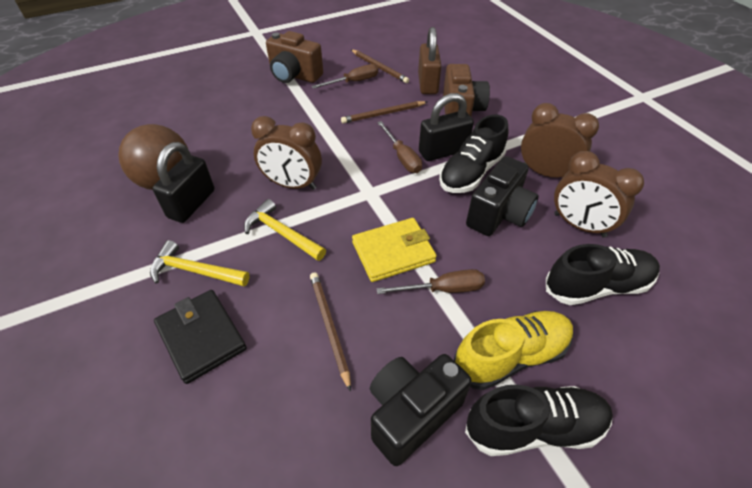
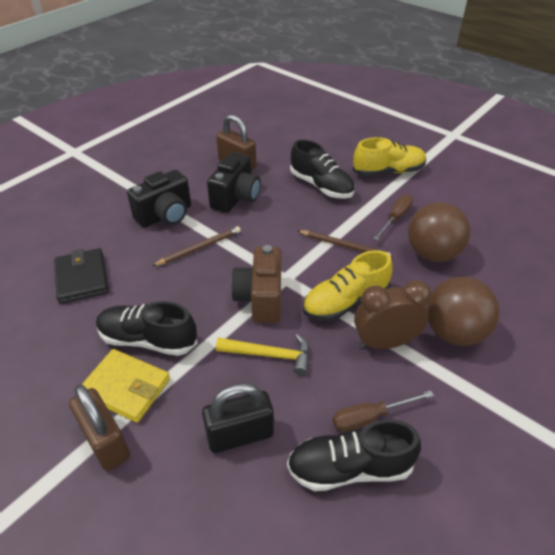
black padlock: 2 -> 1
brown ball: 1 -> 2
brown camera: 2 -> 1
brown clock: 3 -> 1
brown padlock: 1 -> 2
brown pencil: 3 -> 2
brown screwdriver: 3 -> 2
yellow hammer: 2 -> 1
yellow shoe: 1 -> 2

